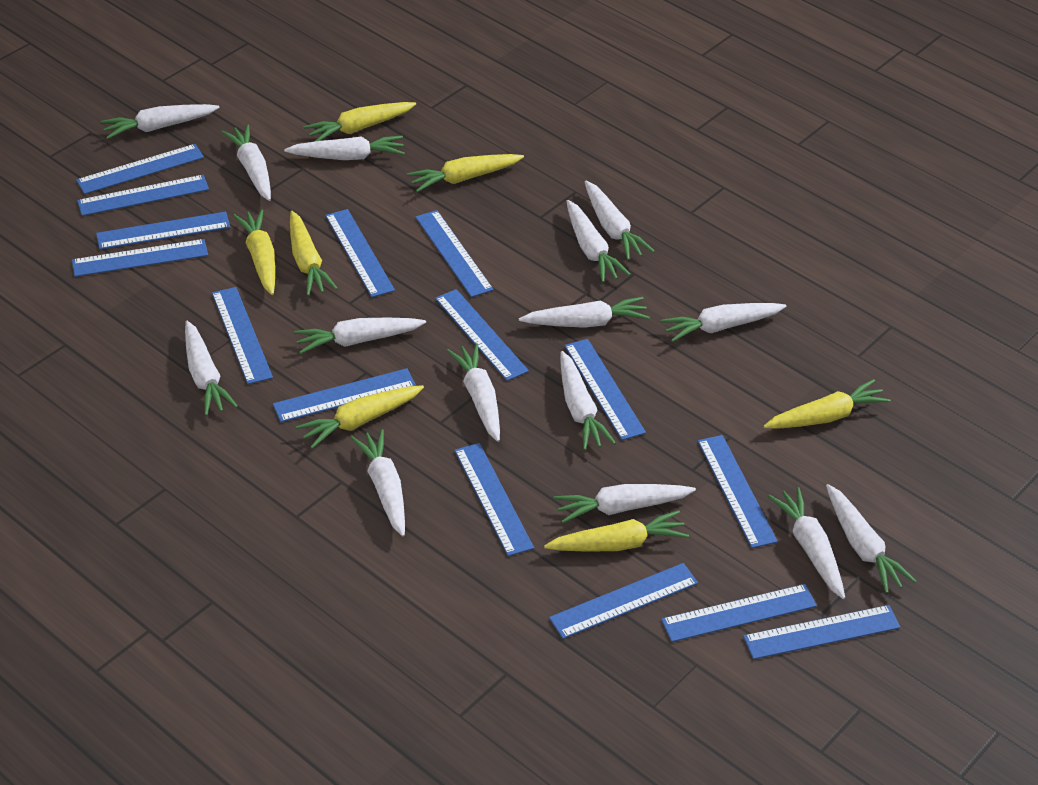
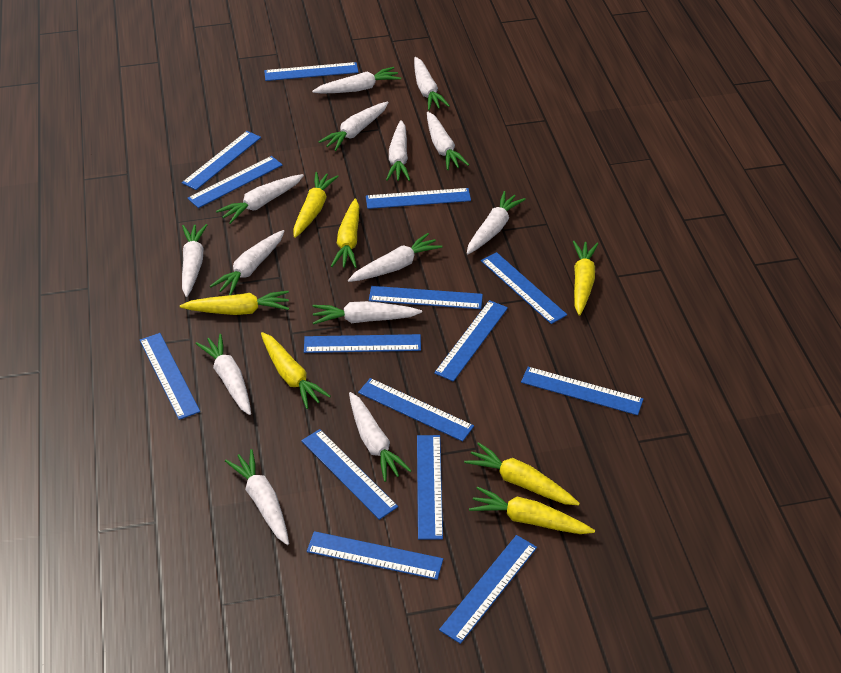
white carrot: 15 -> 14

